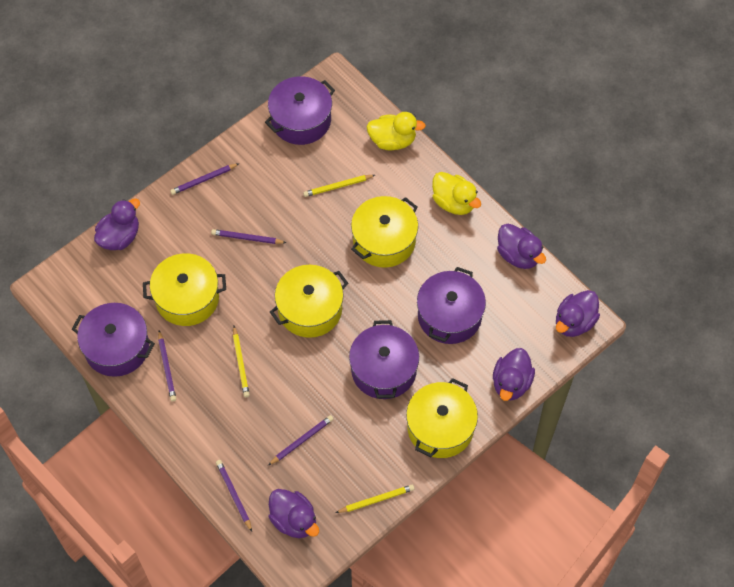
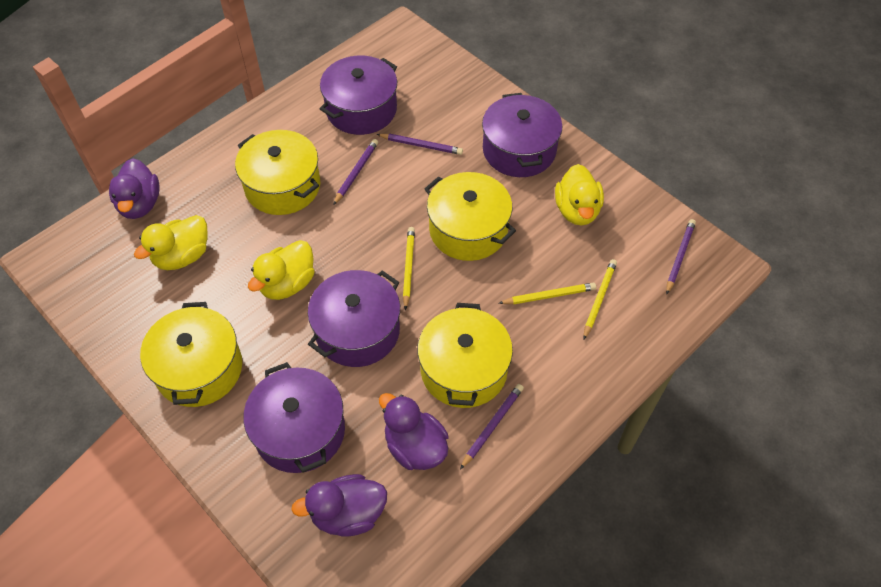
purple duck: 5 -> 3
purple pencil: 5 -> 4
yellow duck: 2 -> 3

